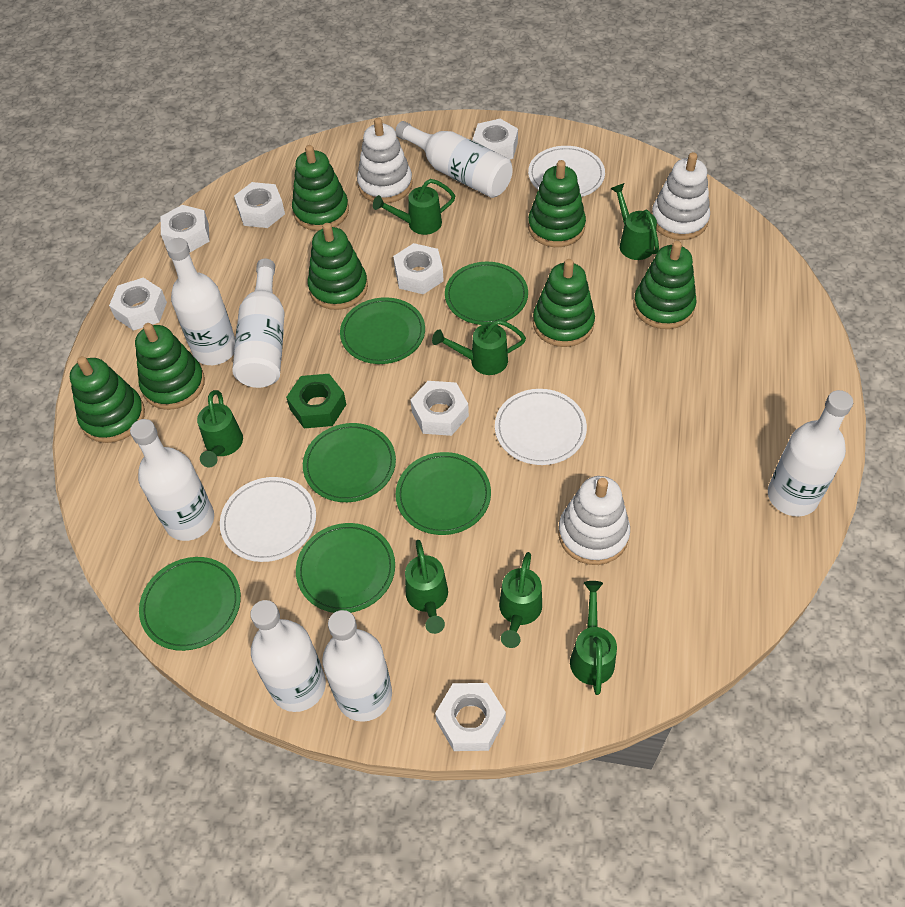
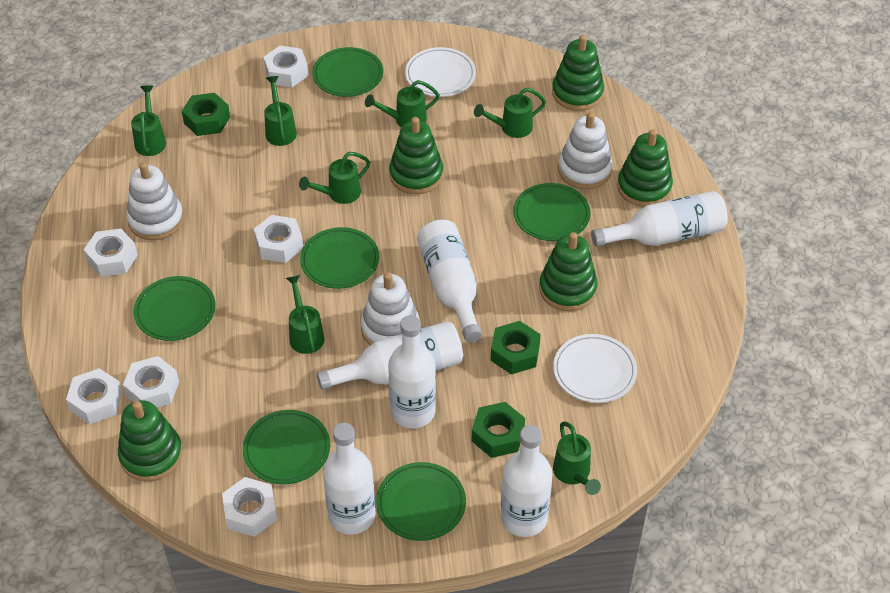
green nut: 1 -> 3
green stacking toy: 7 -> 5
white bottle: 7 -> 6
white nut: 7 -> 6
white plate: 3 -> 2

